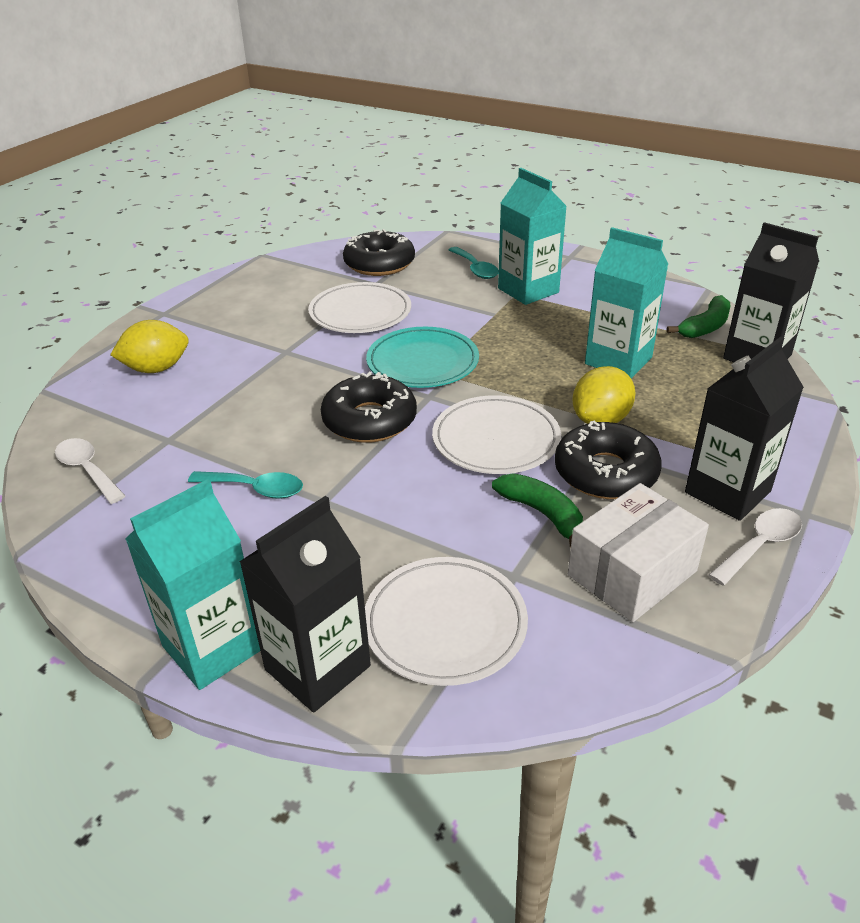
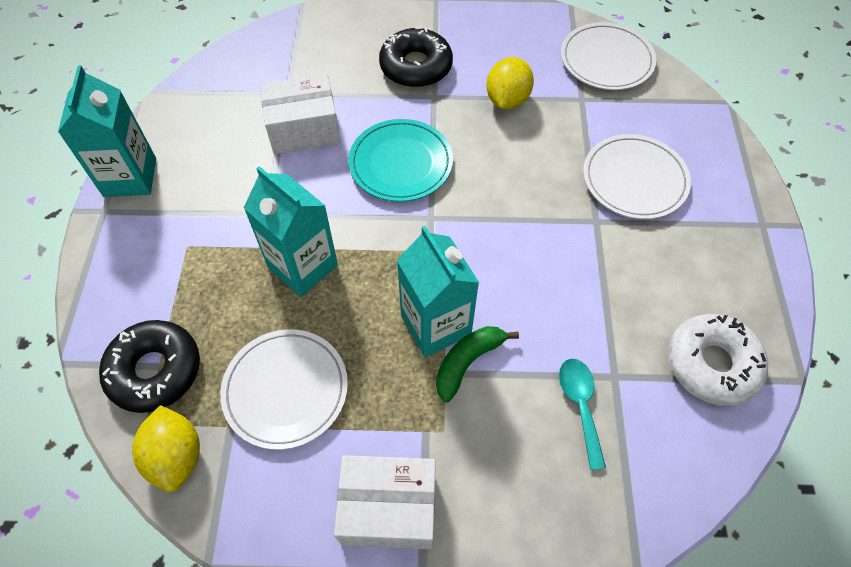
black carton: 3 -> 0
black donut: 3 -> 2
green banana: 2 -> 1
turquoise spoon: 2 -> 1
white box: 1 -> 2
white donut: 0 -> 1
white spoon: 2 -> 0

